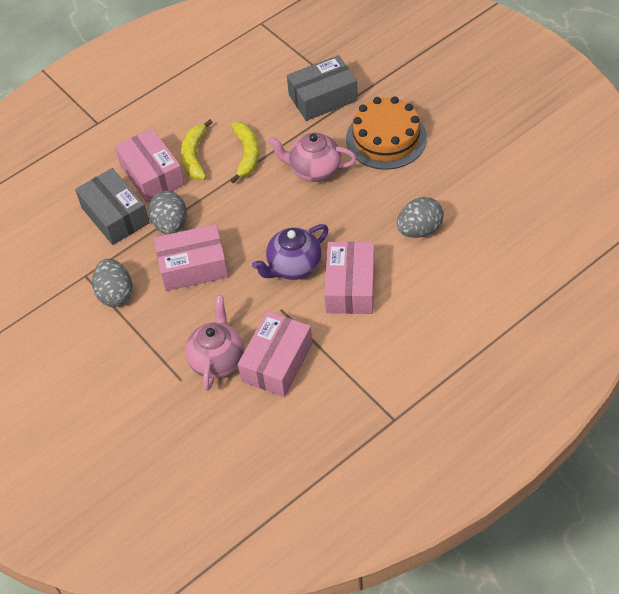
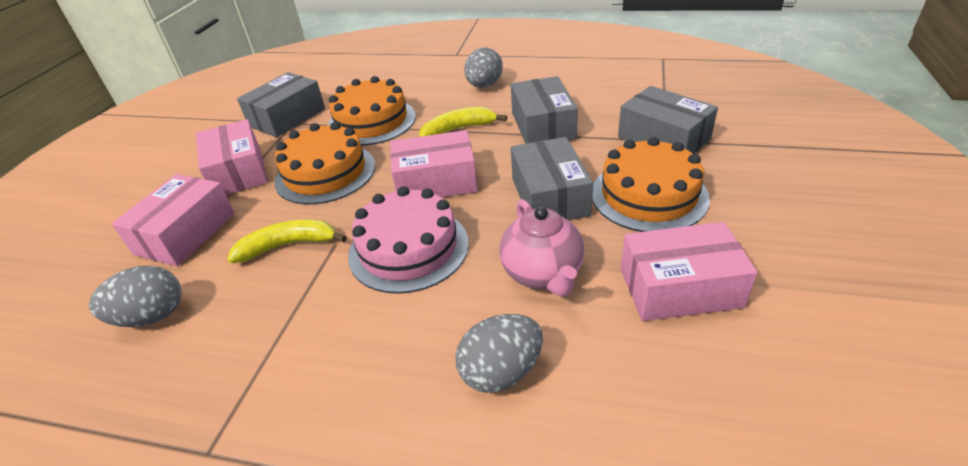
grey box: 2 -> 4
orange cake: 1 -> 3
pink cake: 0 -> 1
pink teapot: 2 -> 1
purple teapot: 1 -> 0

